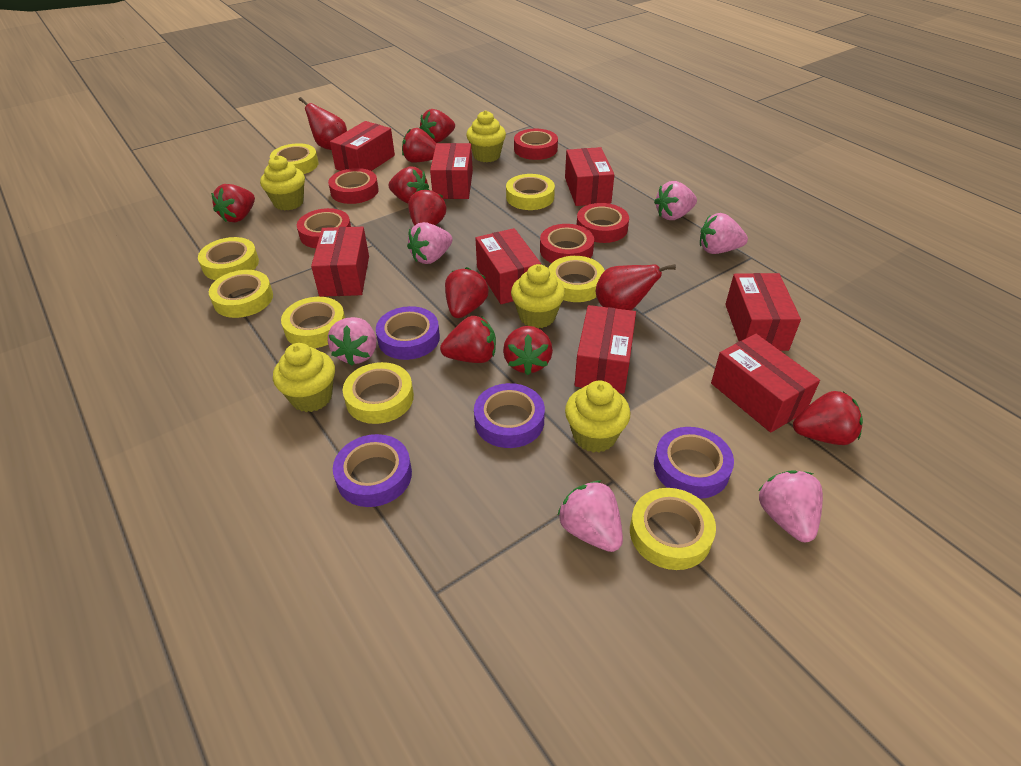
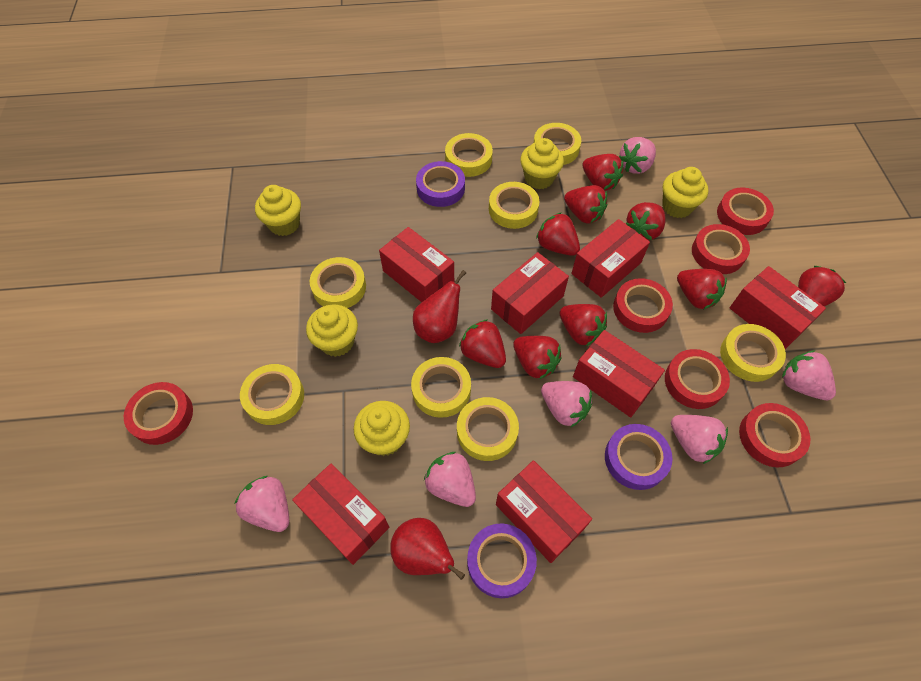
purple tape: 4 -> 3
red box: 8 -> 7
red tape: 5 -> 6

